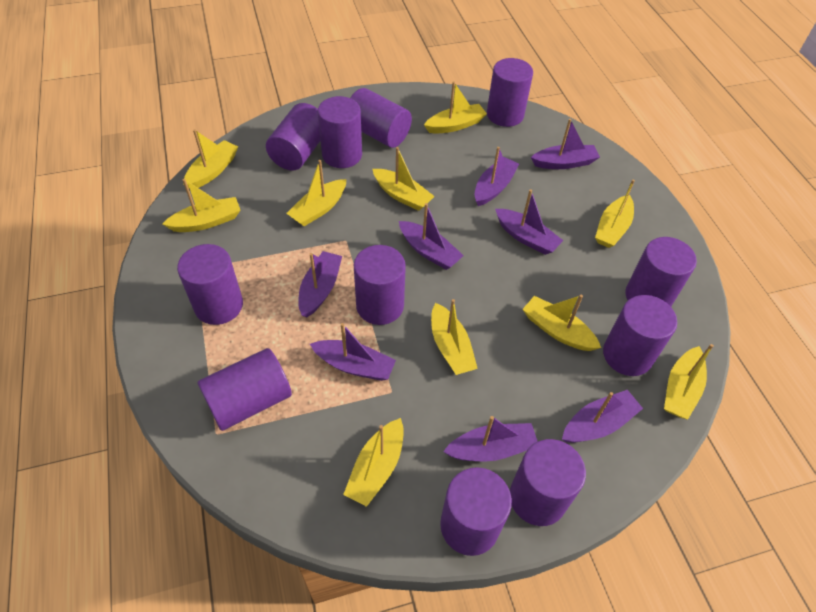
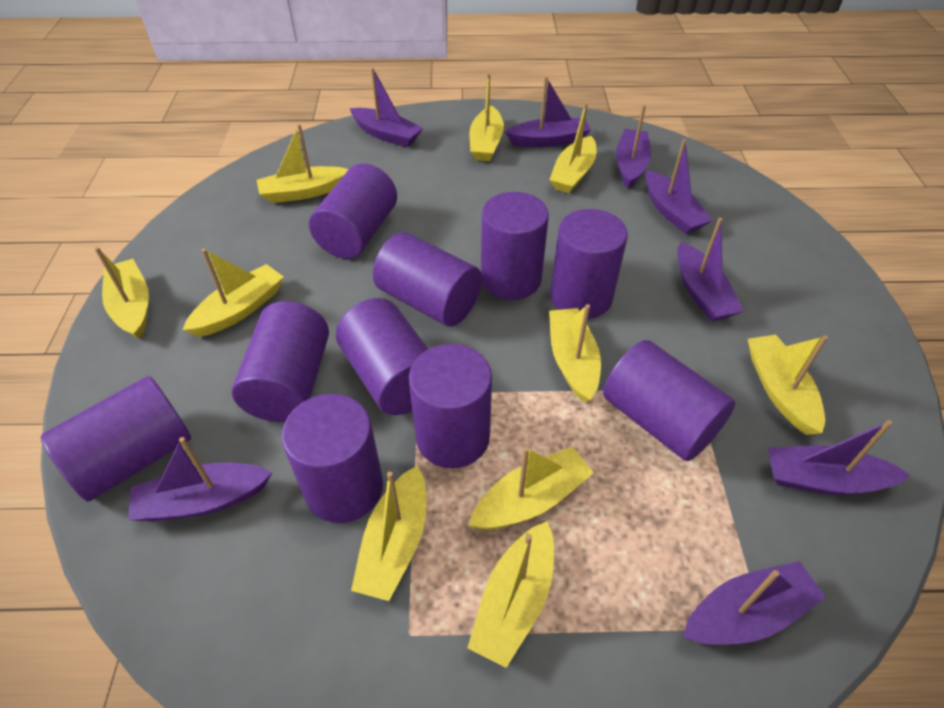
purple cylinder: 11 -> 10

